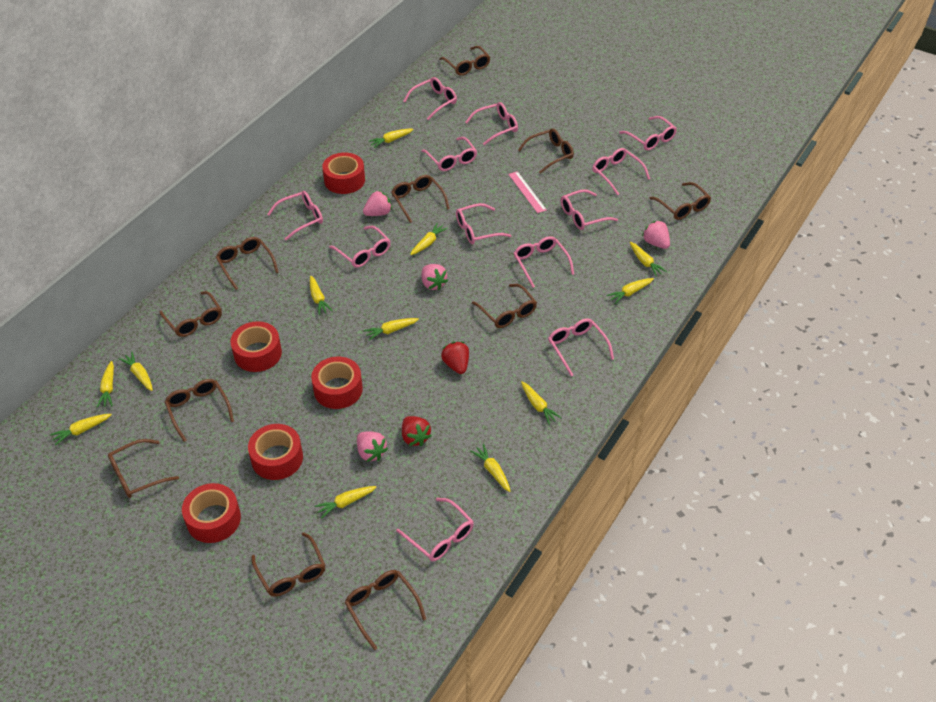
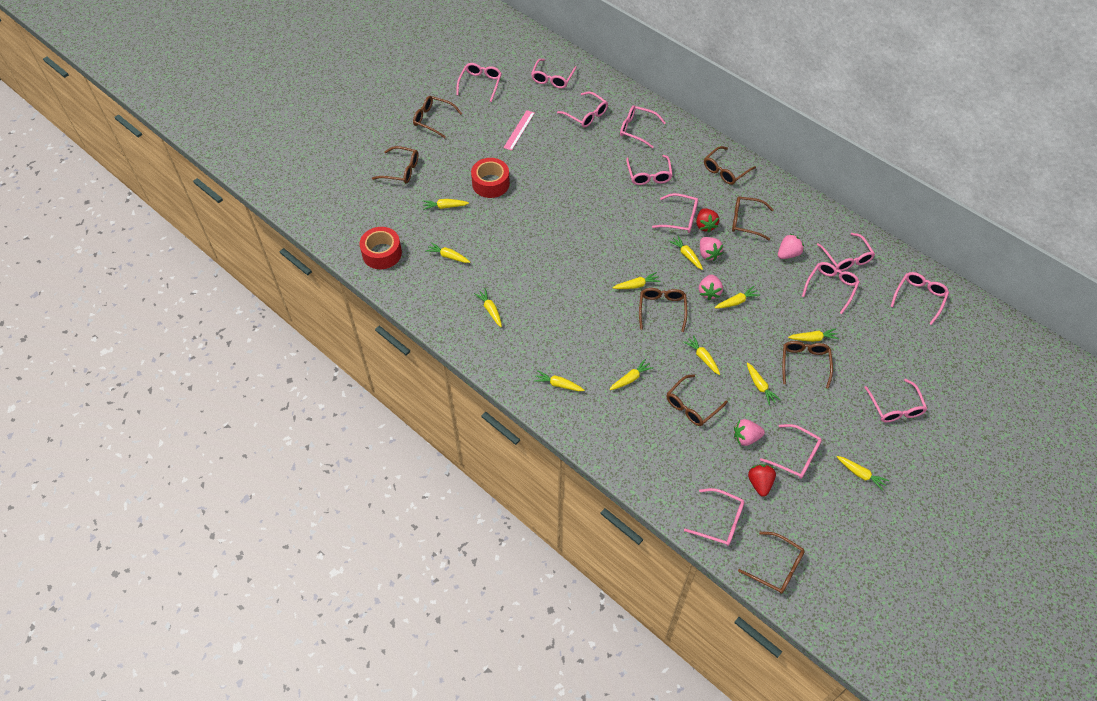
brown glasses: 11 -> 8
red tape: 5 -> 2

